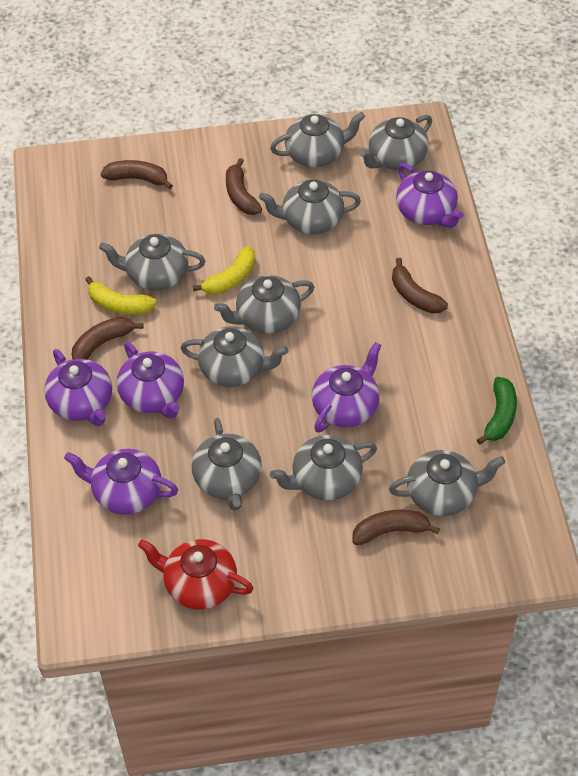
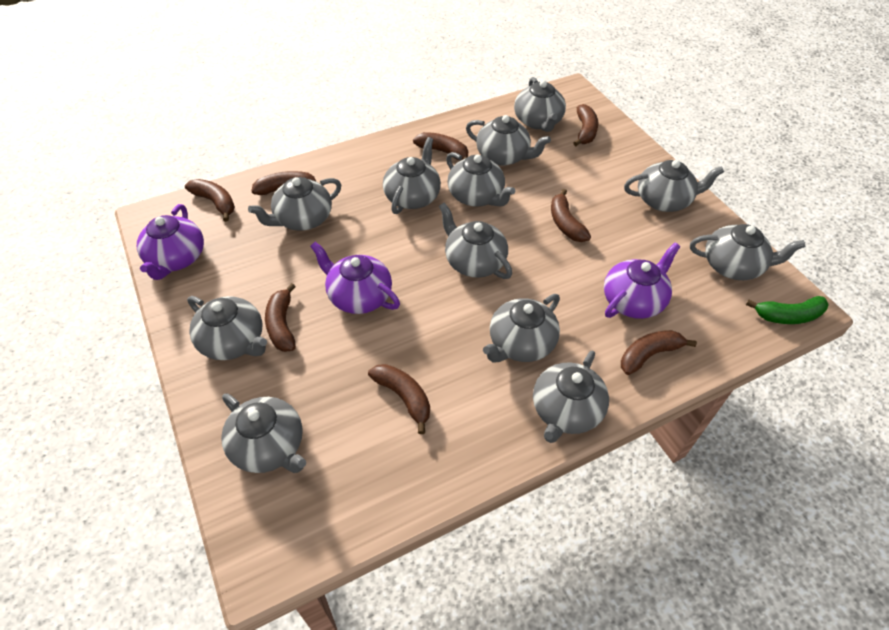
brown banana: 5 -> 8
grey teapot: 9 -> 12
purple teapot: 5 -> 3
red teapot: 1 -> 0
yellow banana: 2 -> 0

